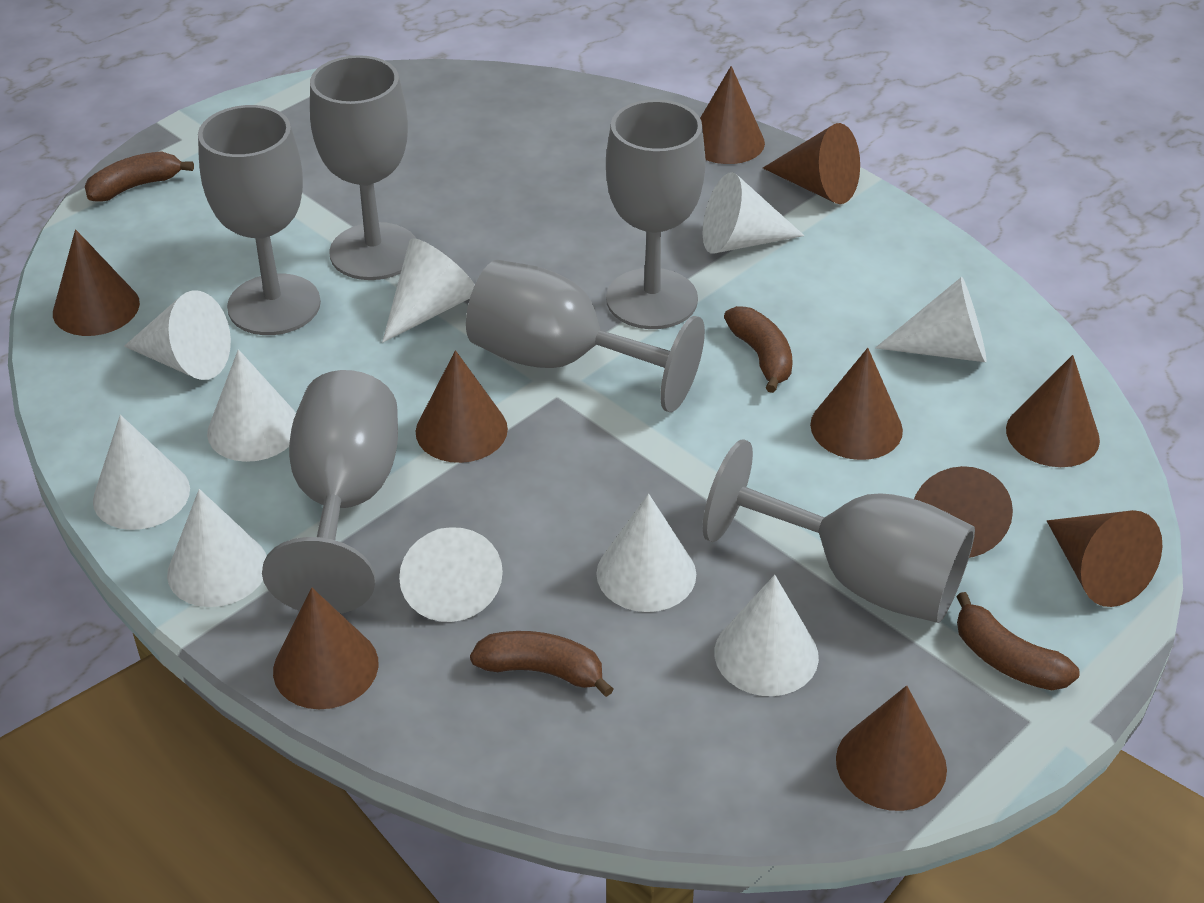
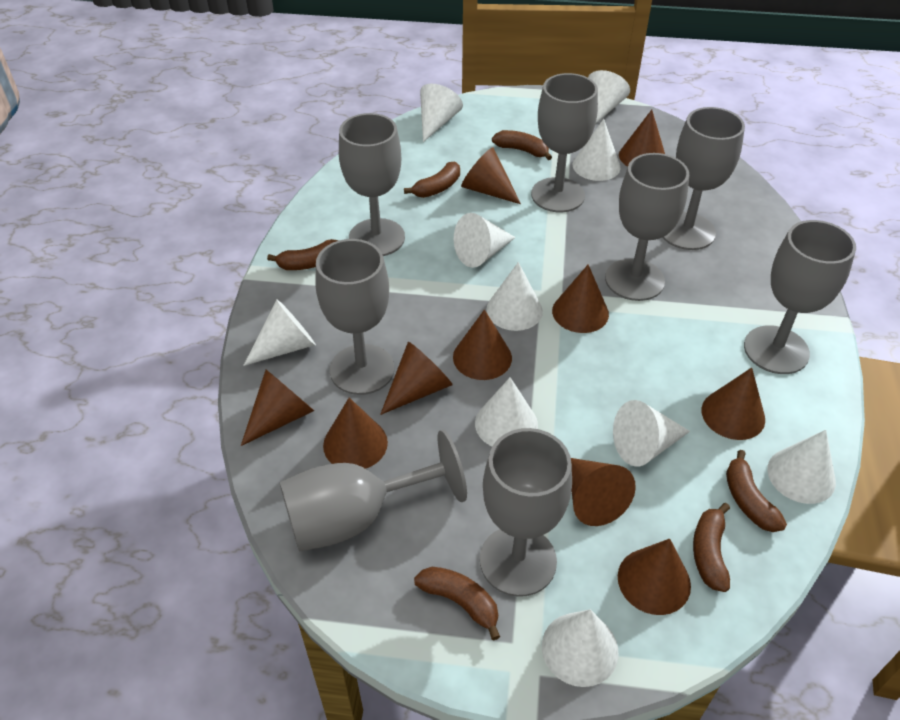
brown banana: 4 -> 6
grey goblet: 6 -> 8

